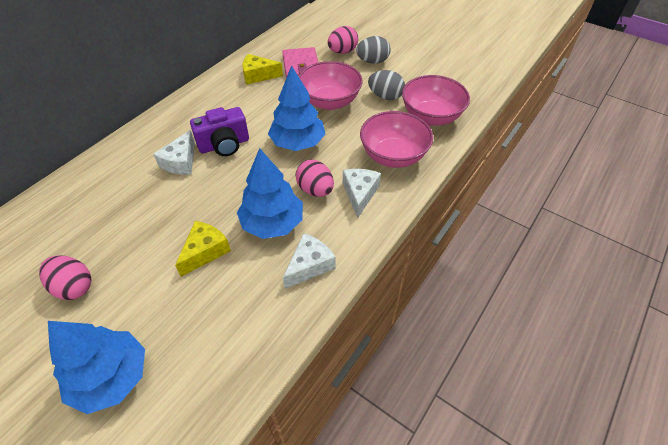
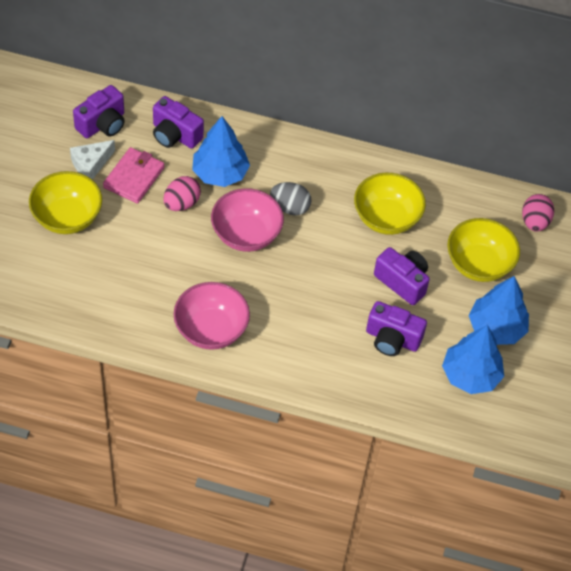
grey egg: 2 -> 1
pink bowl: 3 -> 2
pink egg: 3 -> 2
purple camera: 1 -> 4
white cheese: 3 -> 1
yellow bowl: 0 -> 3
yellow cheese: 2 -> 0

